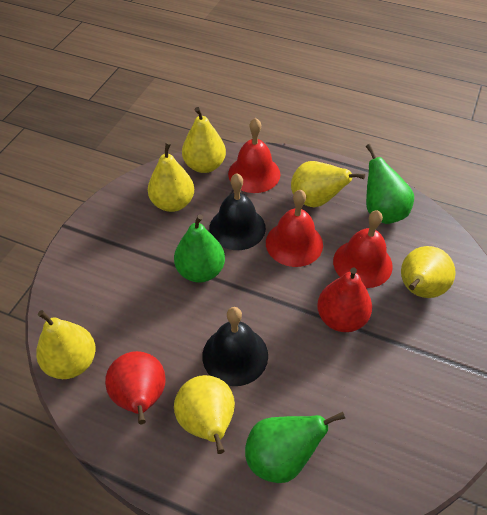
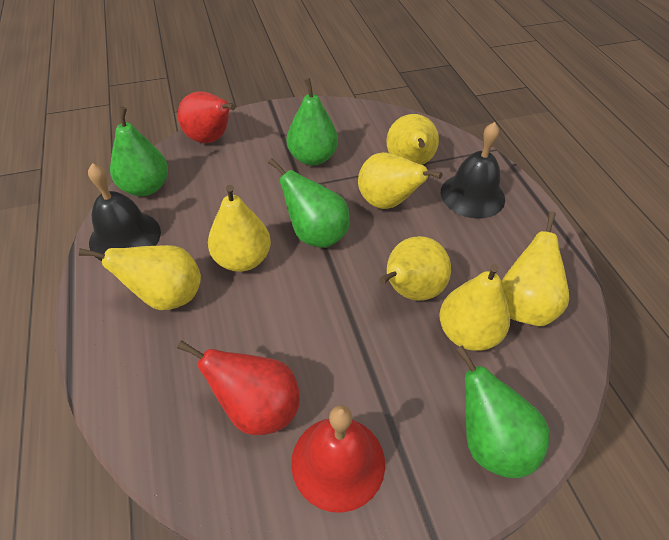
green pear: 3 -> 4
red bell: 3 -> 1
yellow pear: 6 -> 7

